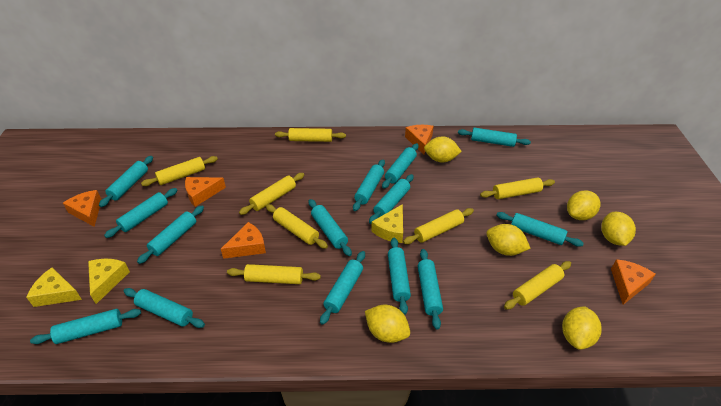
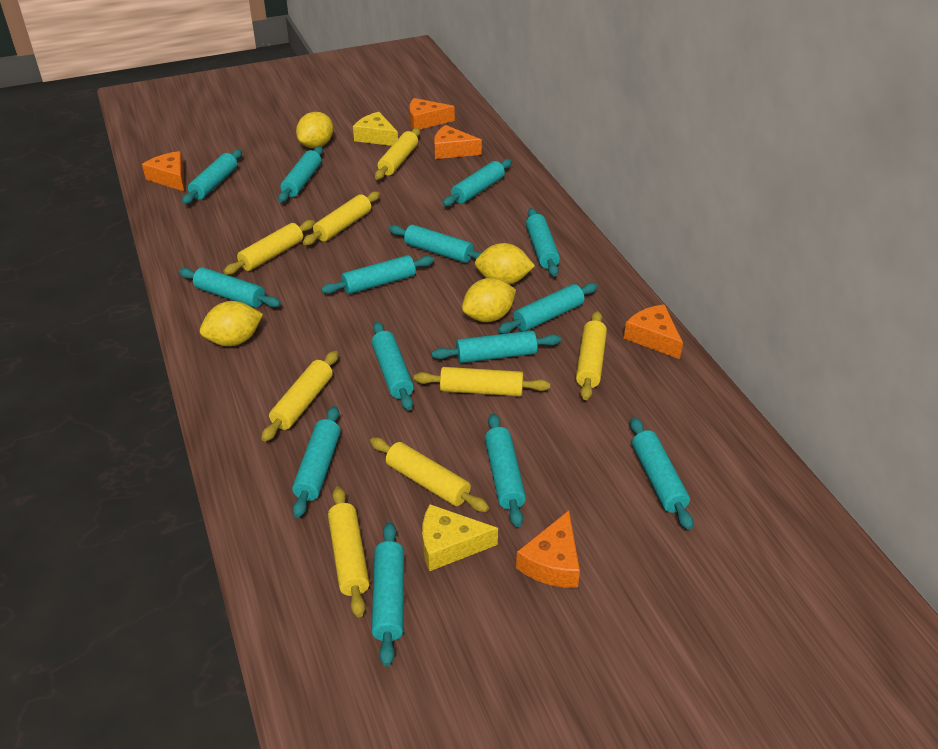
yellow cheese: 3 -> 2
yellow lemon: 6 -> 4

